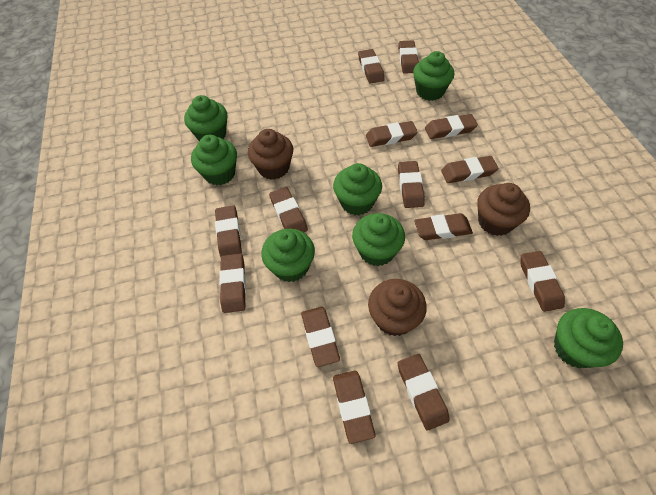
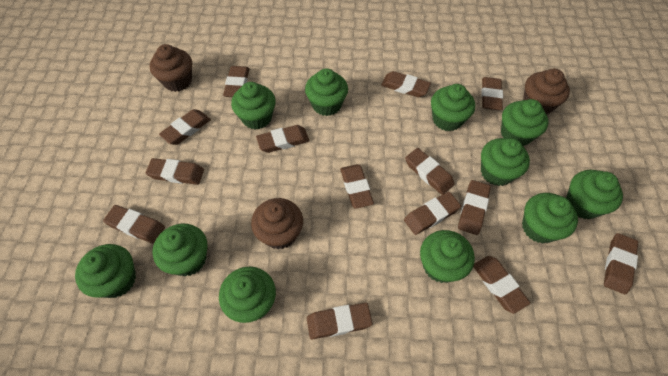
green cupcake: 7 -> 11

